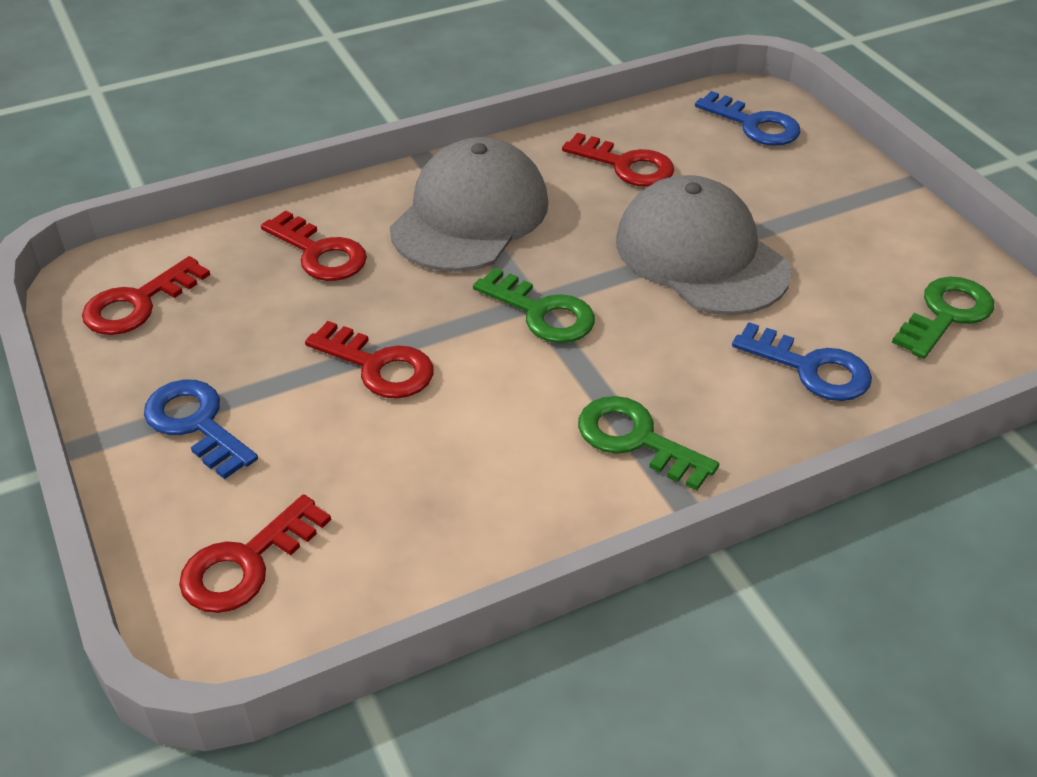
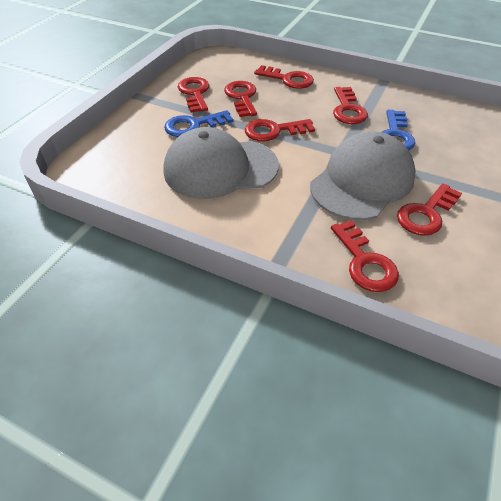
blue key: 3 -> 2
green key: 3 -> 0
red key: 5 -> 7

